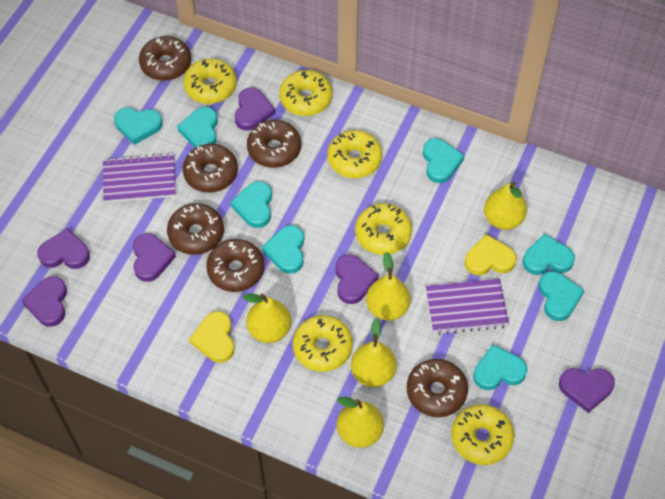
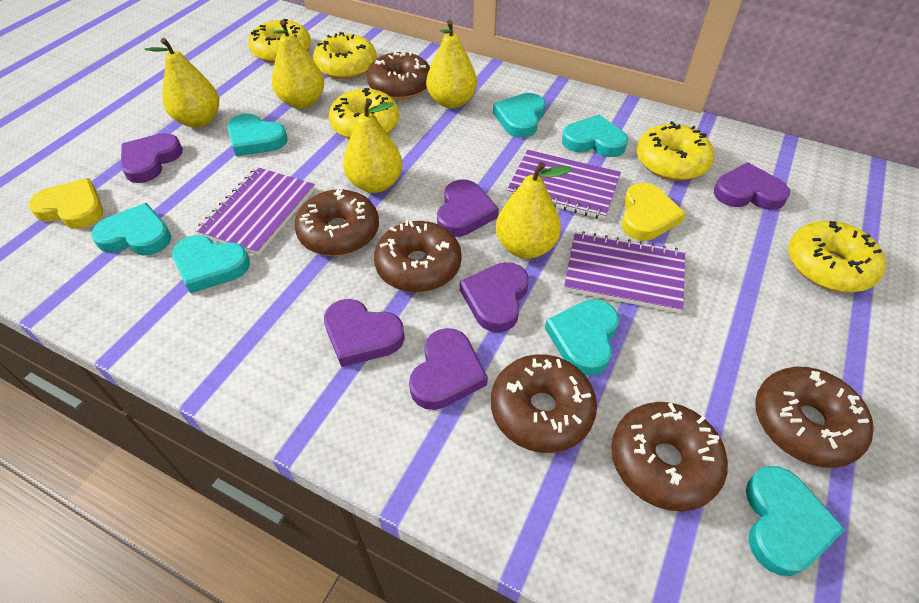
purple notebook: 2 -> 3
turquoise heart: 8 -> 7
yellow donut: 6 -> 5

